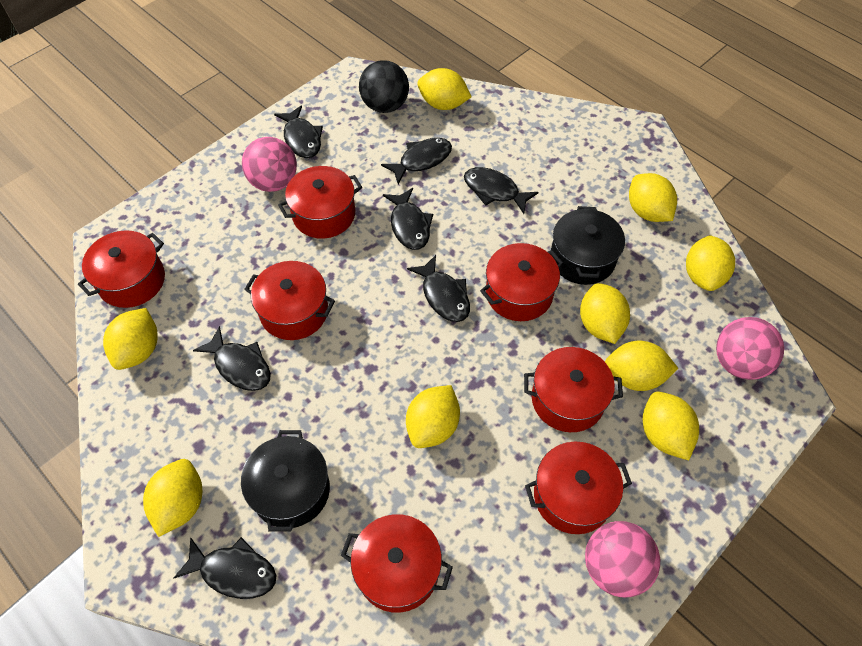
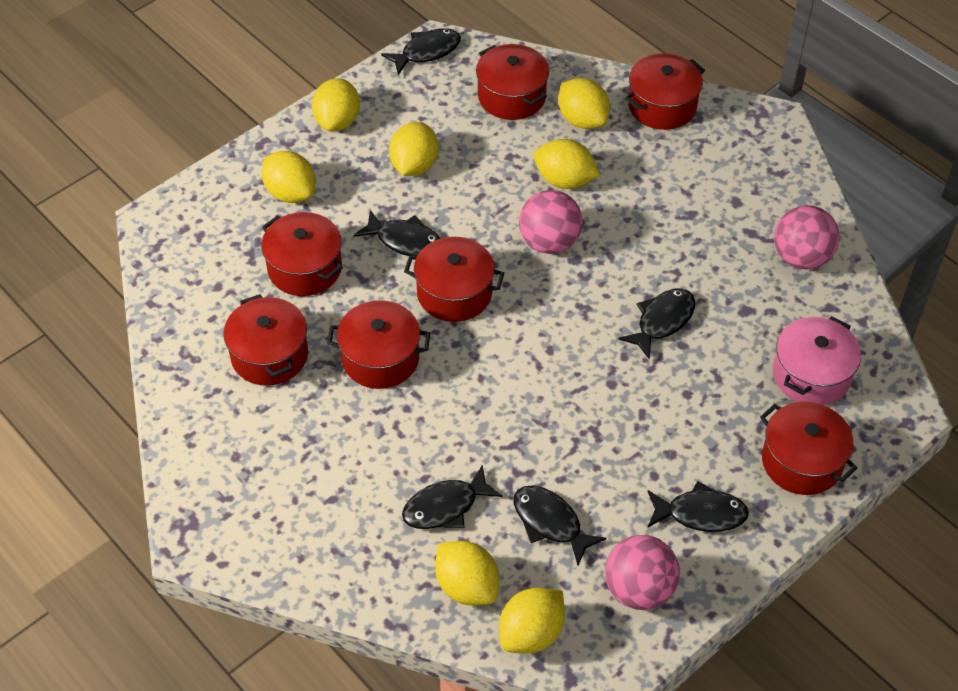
black ball: 1 -> 0
black fish: 7 -> 6
black pot: 2 -> 0
pink pot: 0 -> 1
yellow lemon: 9 -> 7

